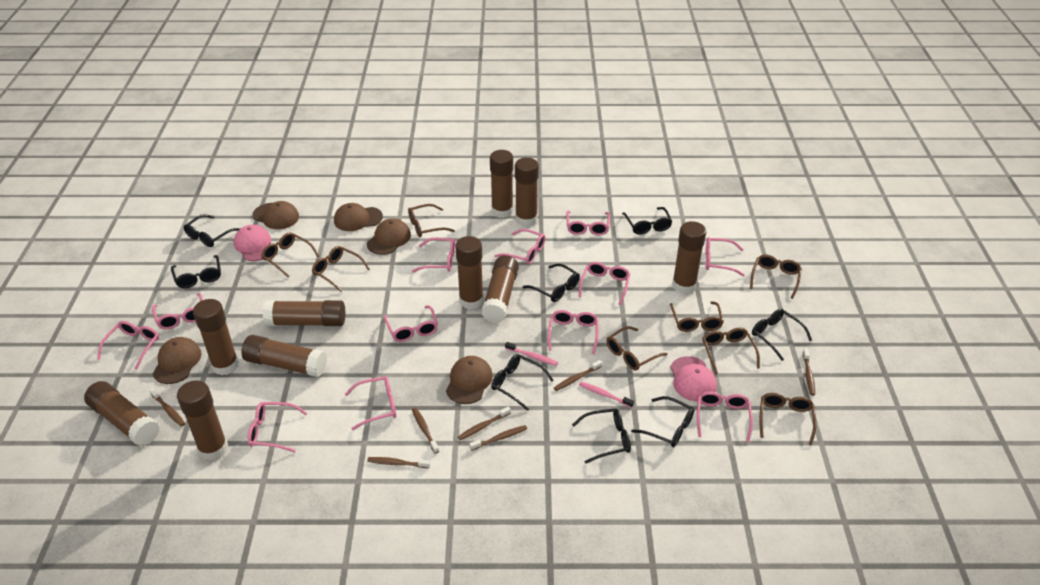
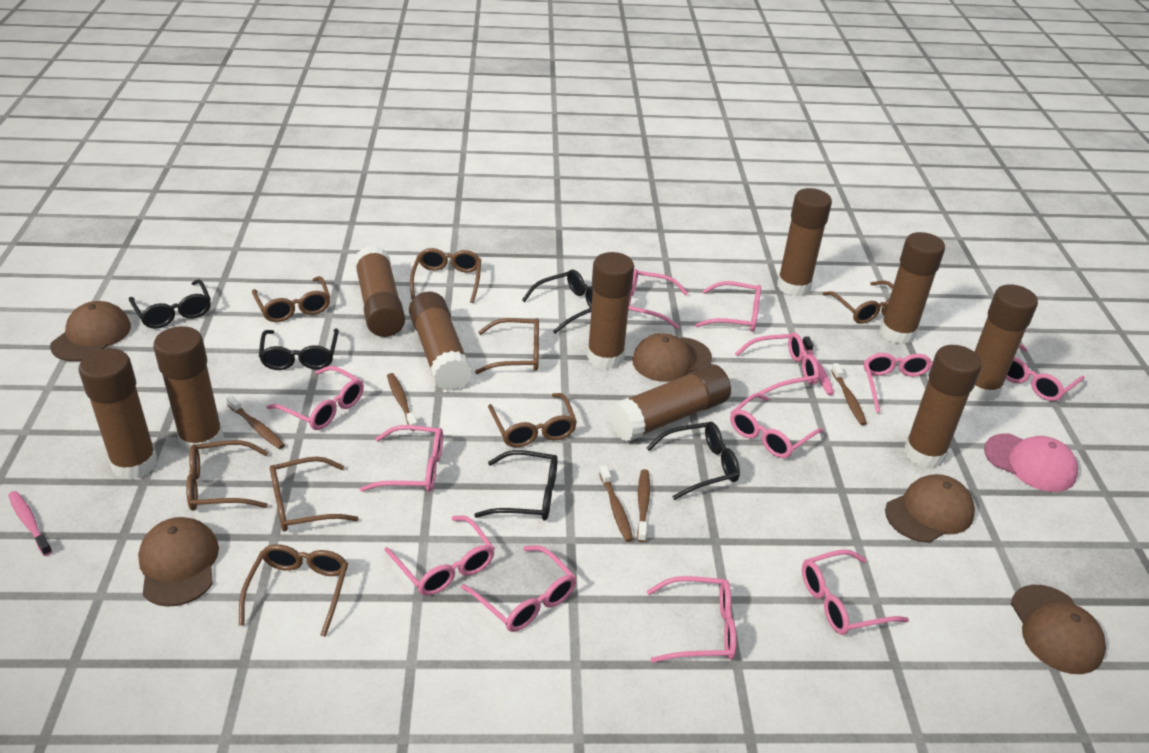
black glasses: 8 -> 5
brown toothbrush: 7 -> 5
pink cap: 2 -> 1

